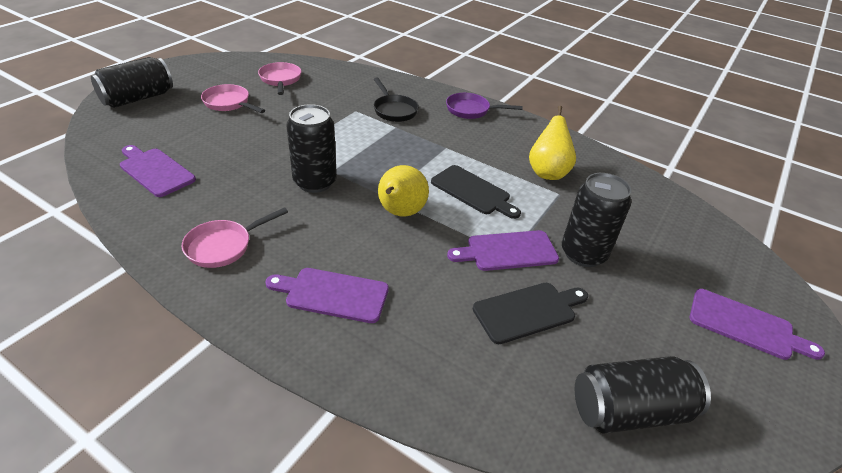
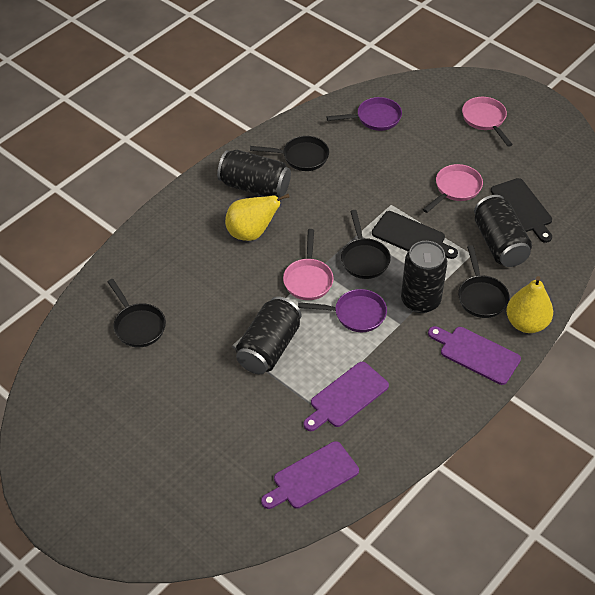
black pan: 1 -> 4
purple cutting board: 4 -> 3
purple pan: 1 -> 2

